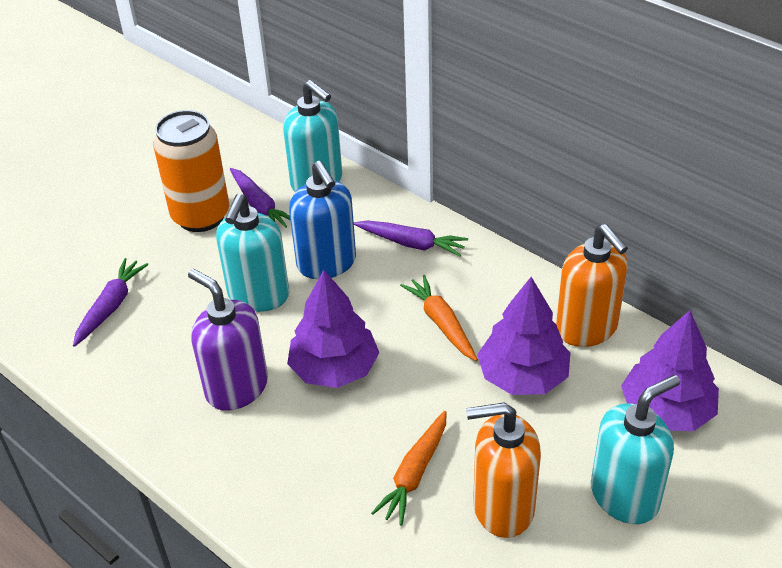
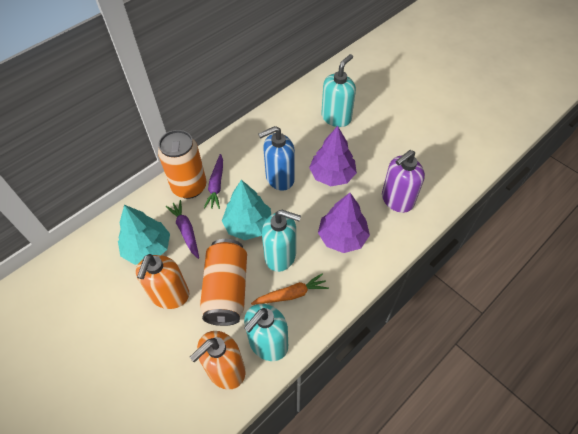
orange can: 1 -> 2
orange carrot: 2 -> 1
purple carrot: 3 -> 2
purple tree: 3 -> 2
turquoise tree: 0 -> 2

